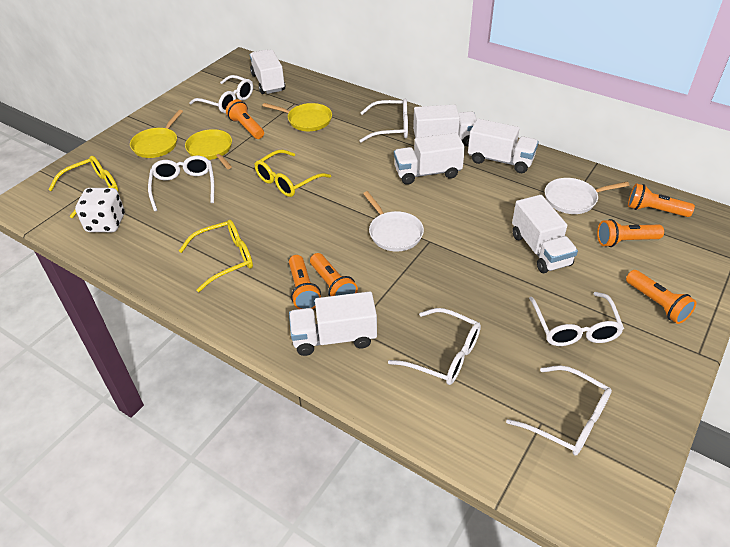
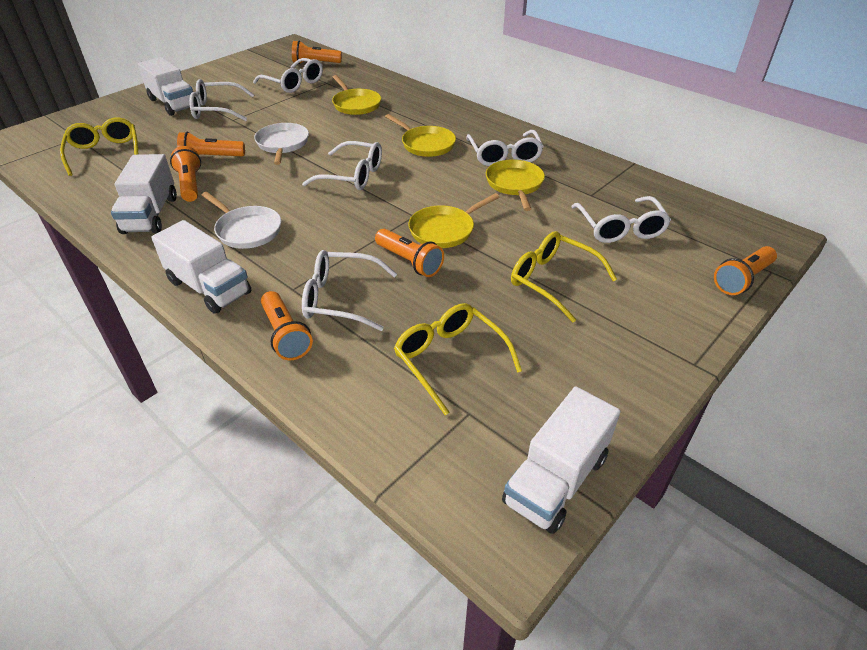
white dice: 1 -> 0
white truck: 6 -> 4
yellow pan: 3 -> 4

